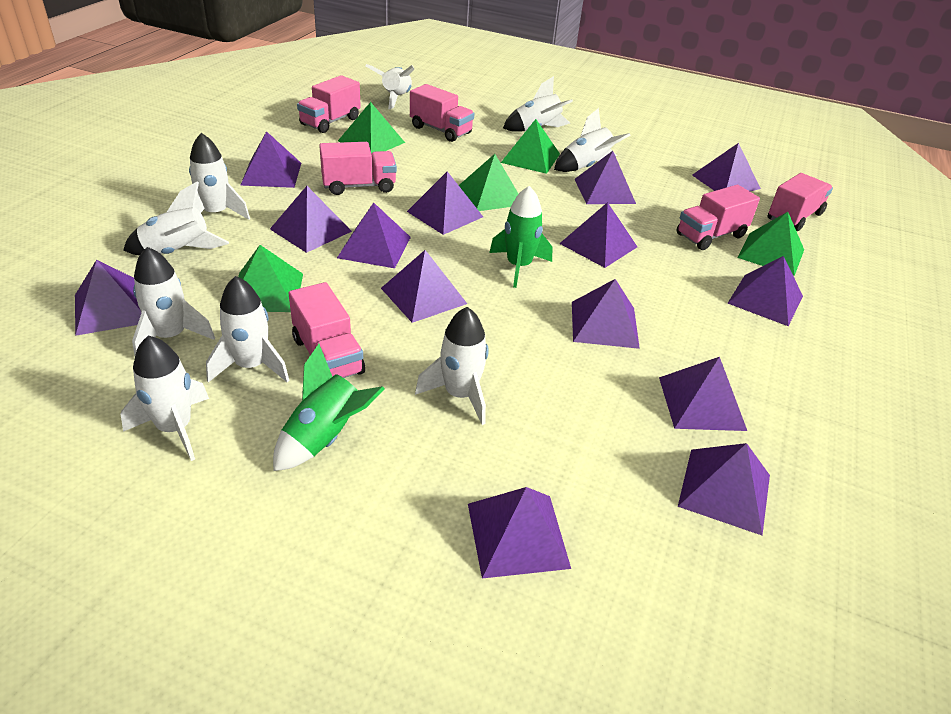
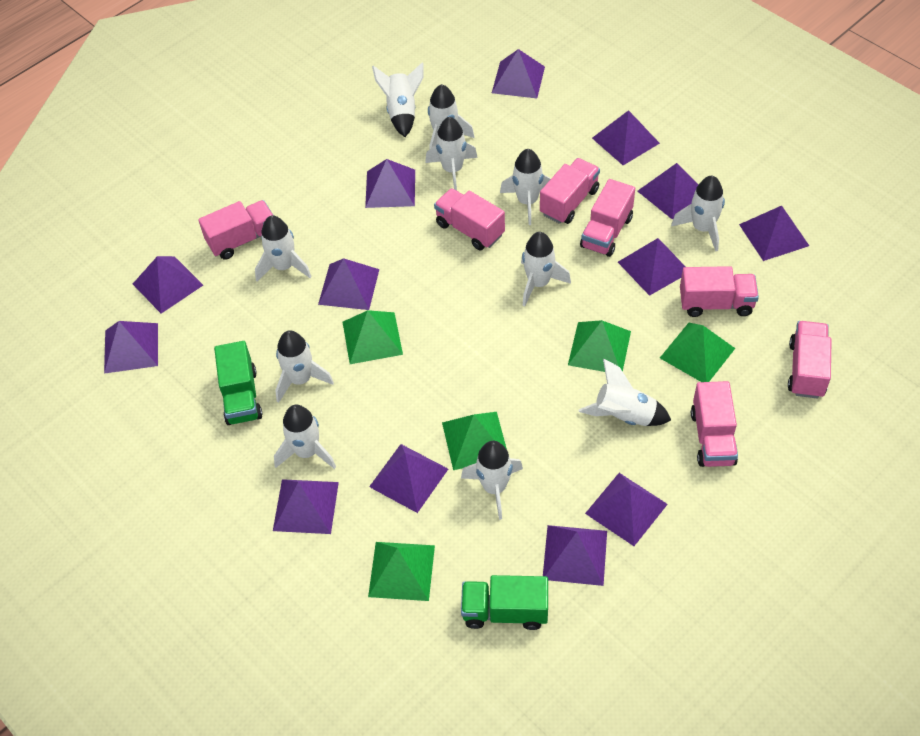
green rocket: 2 -> 0
green truck: 0 -> 2
pink truck: 6 -> 7
purple pyramid: 14 -> 13
white rocket: 9 -> 11

